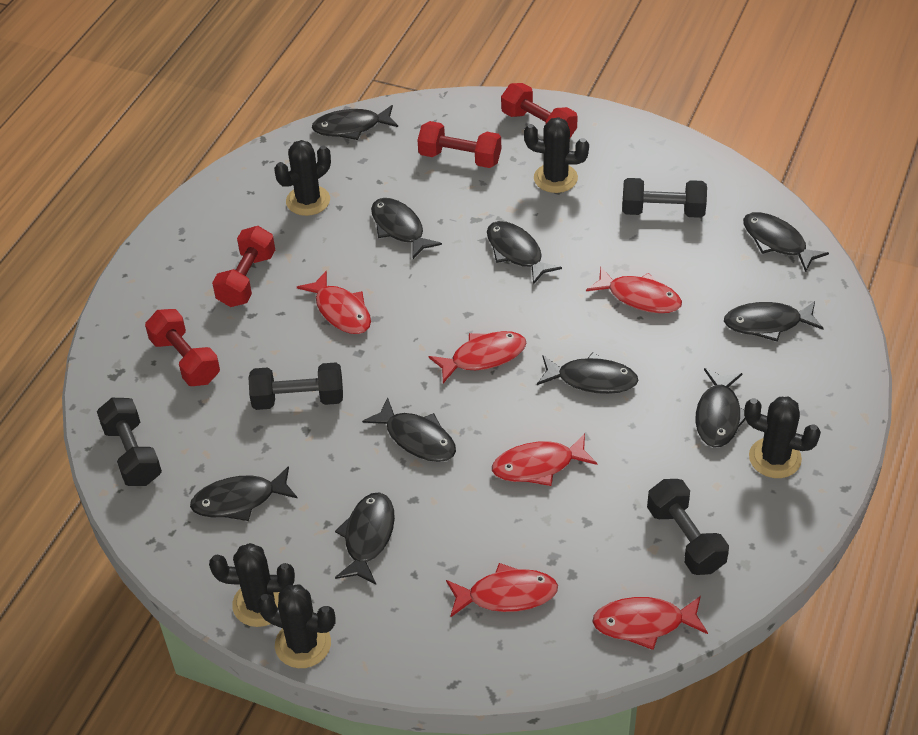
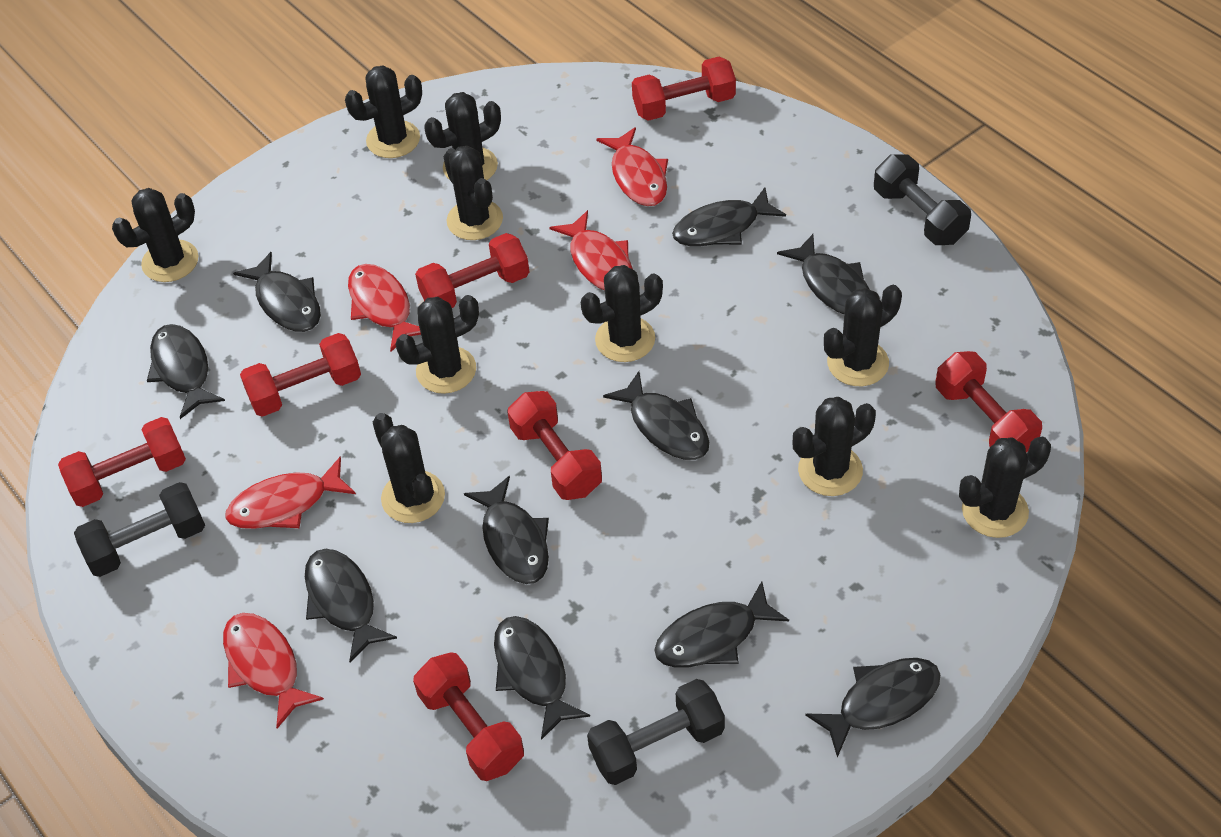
black cactus: 5 -> 10
black dumbbell: 4 -> 3
red dumbbell: 4 -> 7
red fish: 6 -> 5

